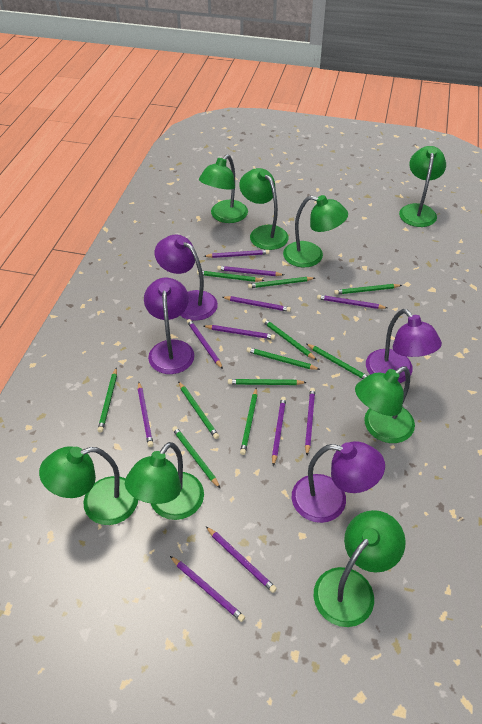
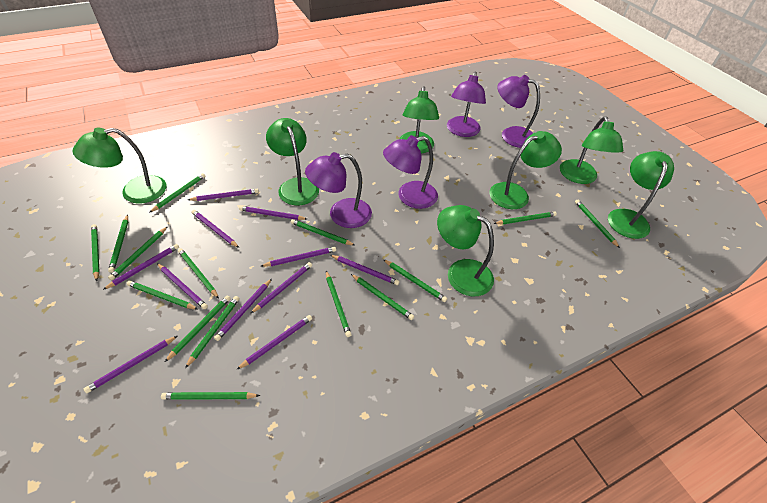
green lamp: 8 -> 7
green pencil: 11 -> 15

